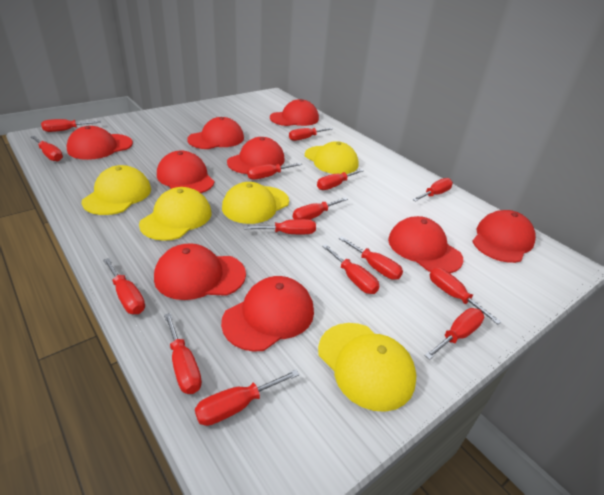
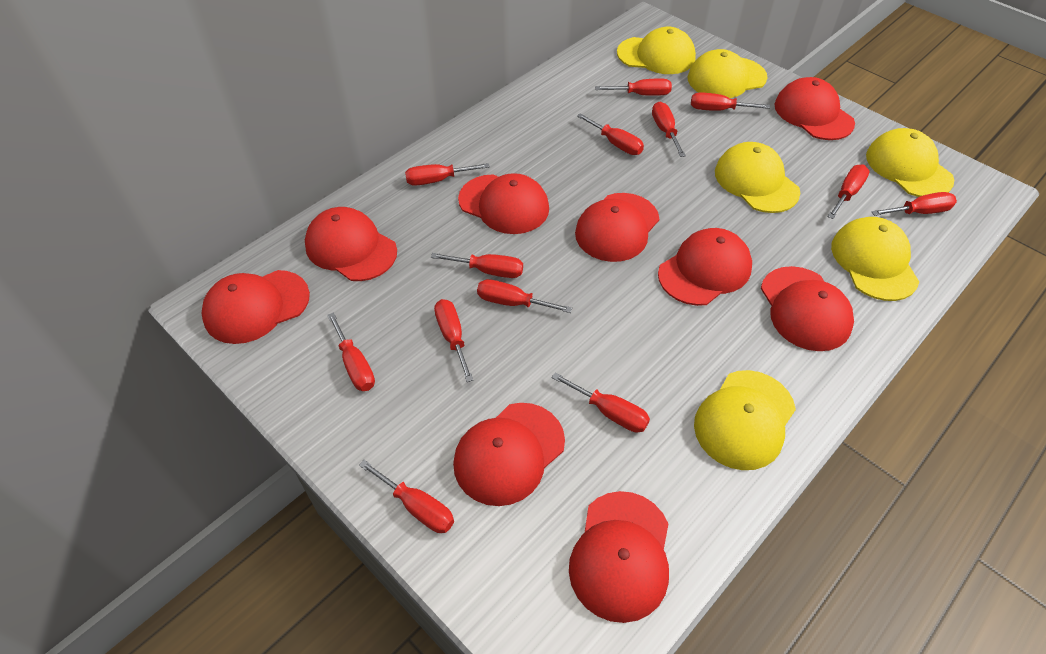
red screwdriver: 15 -> 13
yellow cap: 5 -> 6

